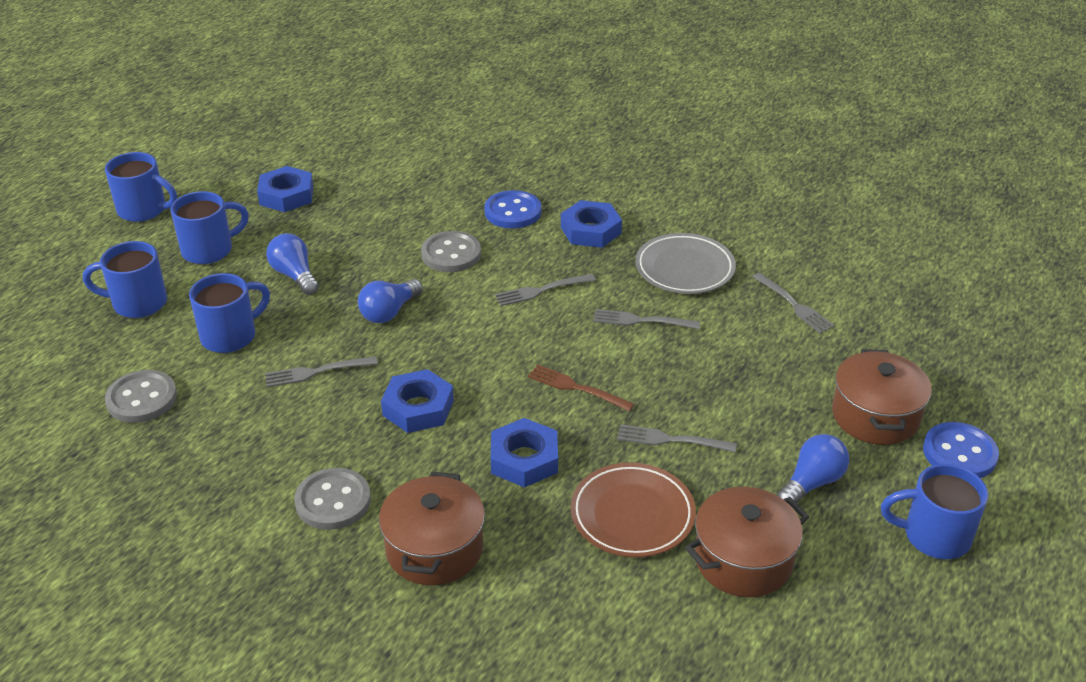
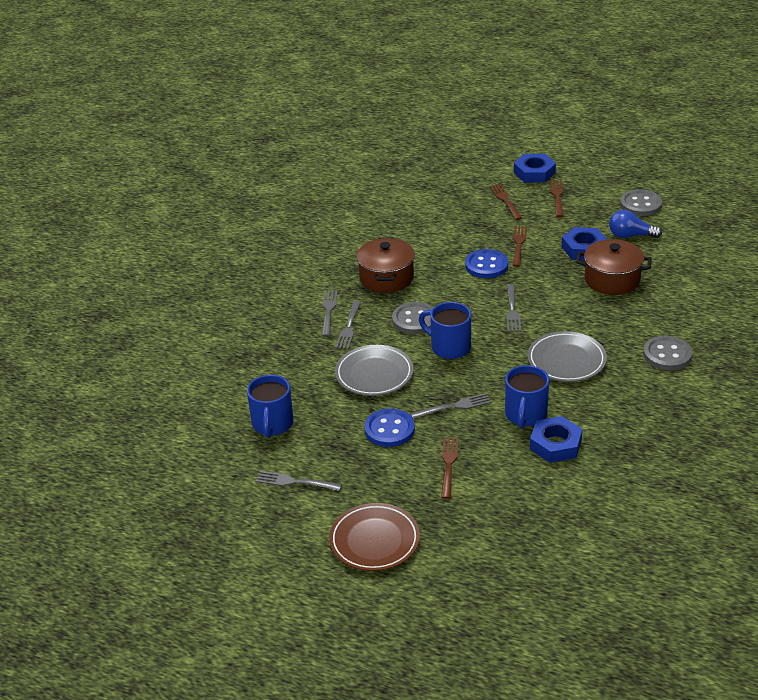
blue light bulb: 3 -> 1
blue mug: 5 -> 3
blue nut: 4 -> 3
brown fork: 1 -> 4
brown pot: 3 -> 2
grey plate: 1 -> 2

